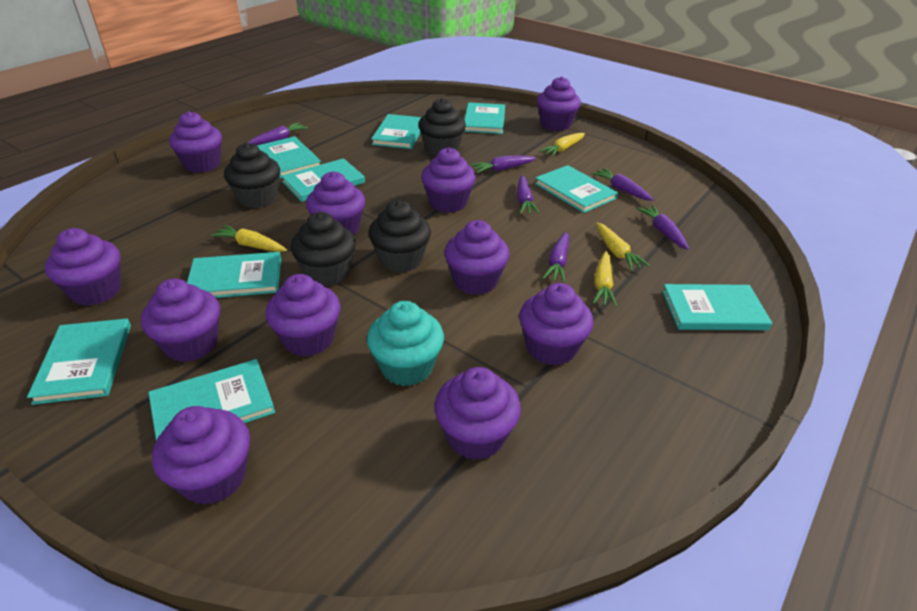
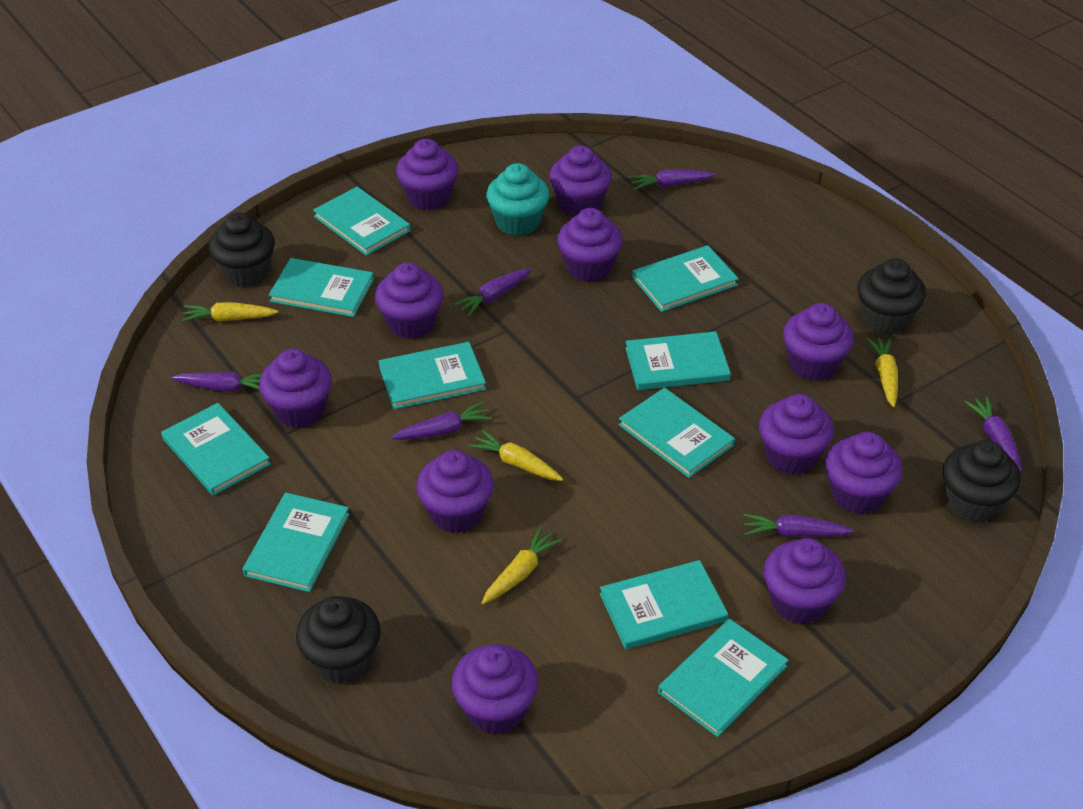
turquoise book: 9 -> 10

